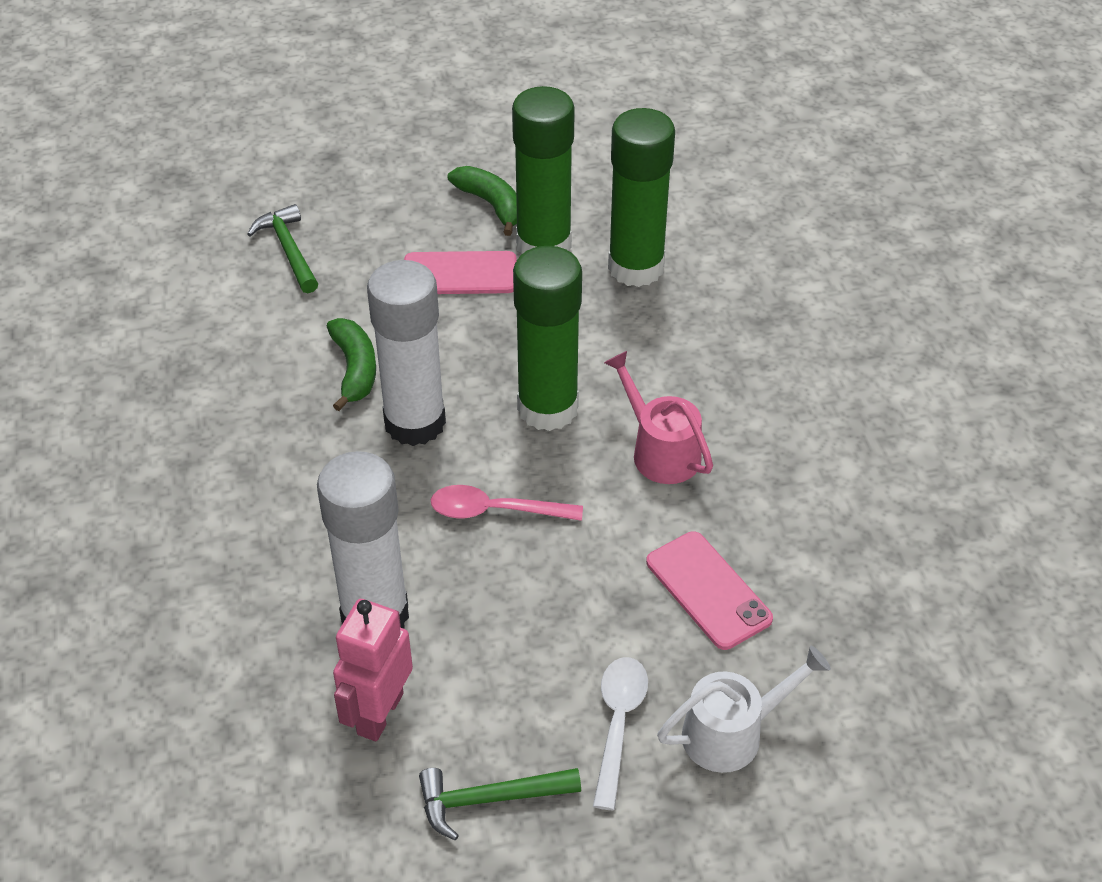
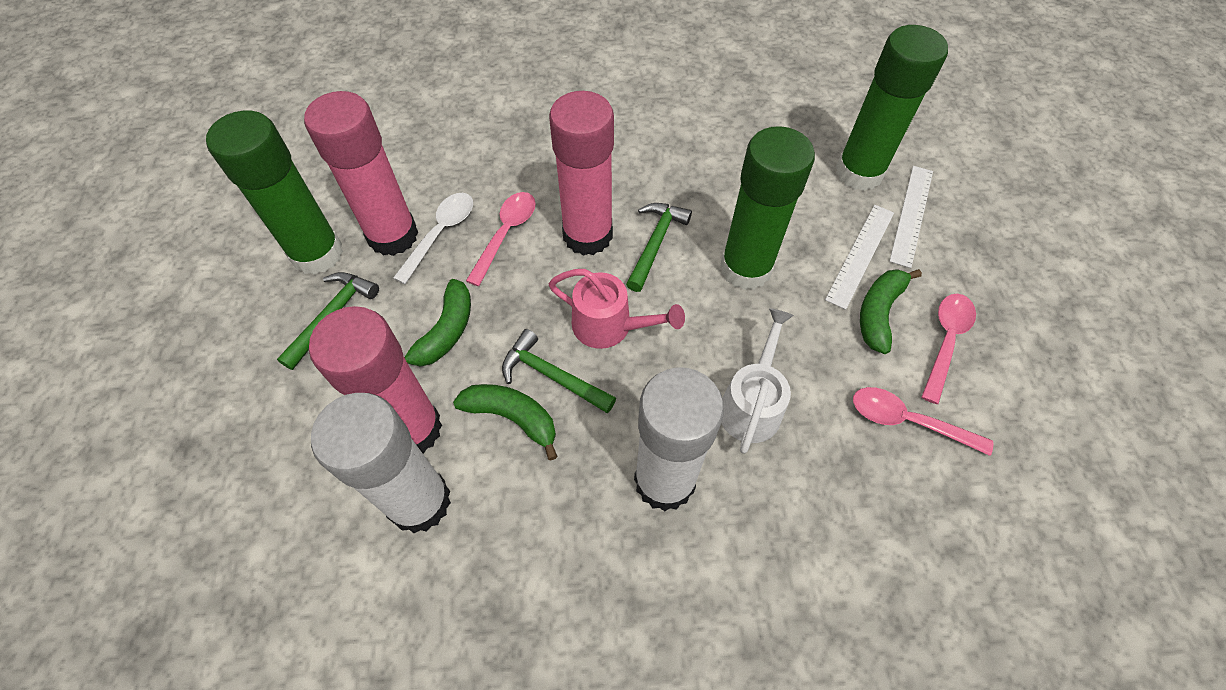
green banana: 2 -> 3
green hammer: 2 -> 3
pink glue stick: 0 -> 3
pink phone: 2 -> 0
pink robot: 1 -> 0
pink spoon: 1 -> 3
white ruler: 0 -> 2

